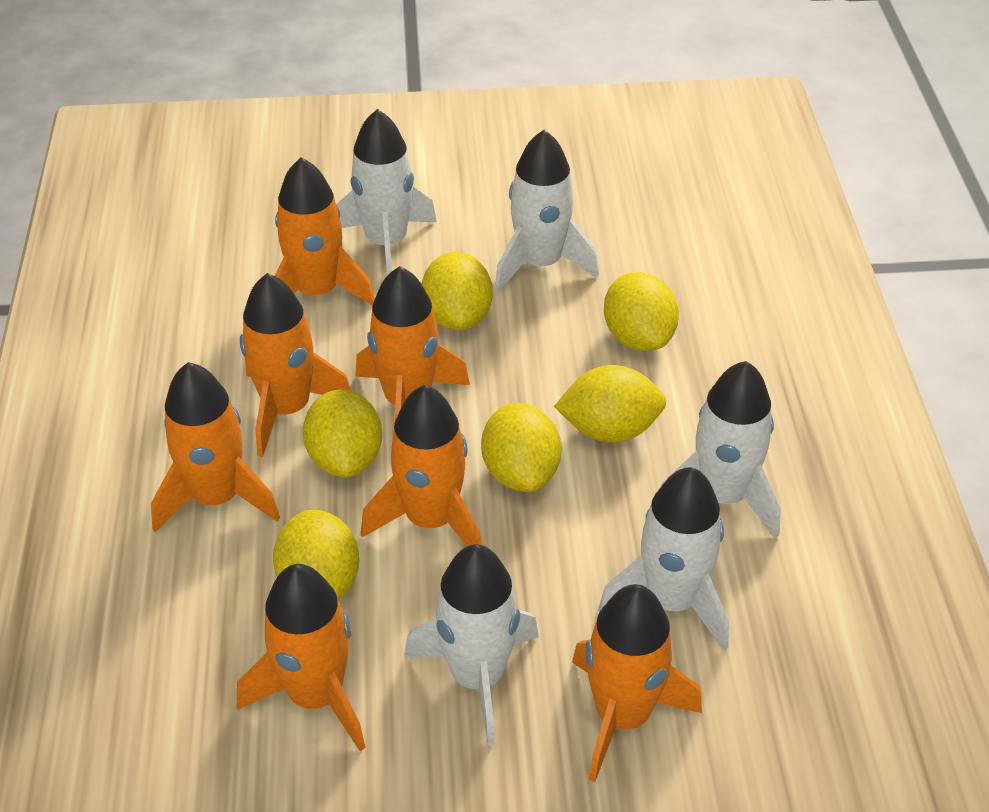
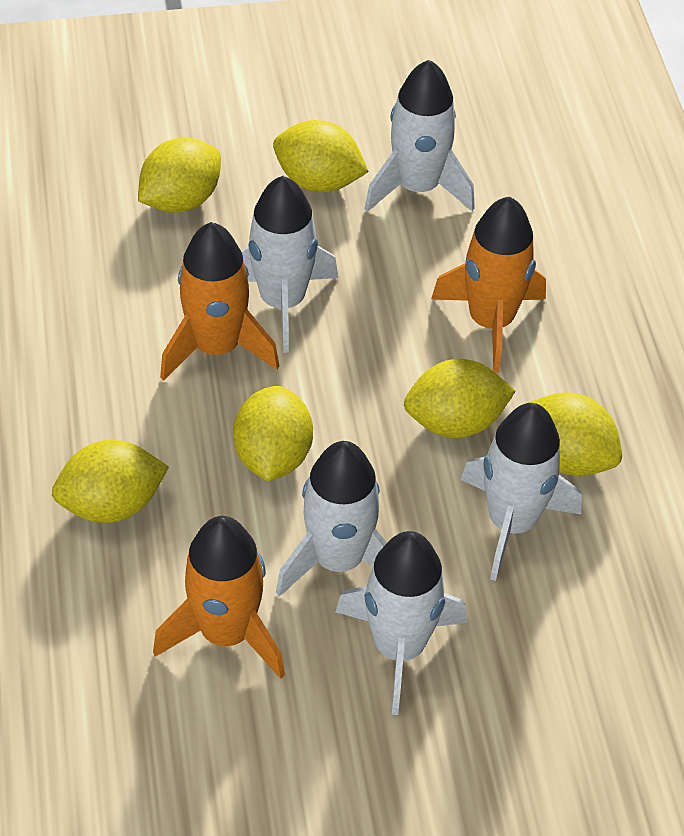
orange rocket: 7 -> 3

